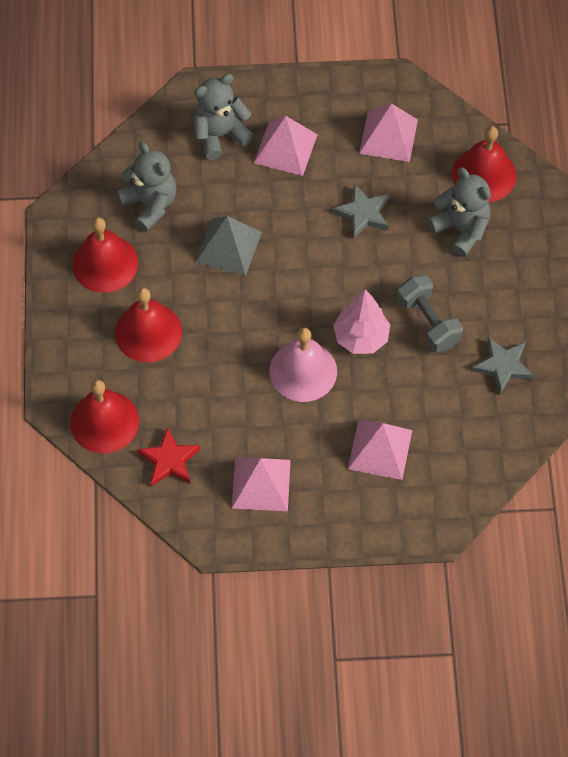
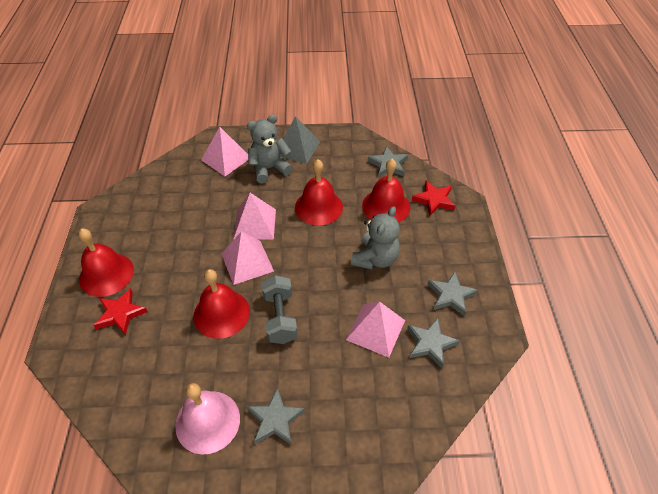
grey star: 2 -> 4
grey teddy bear: 3 -> 2
pink tree: 1 -> 0
red star: 1 -> 2

